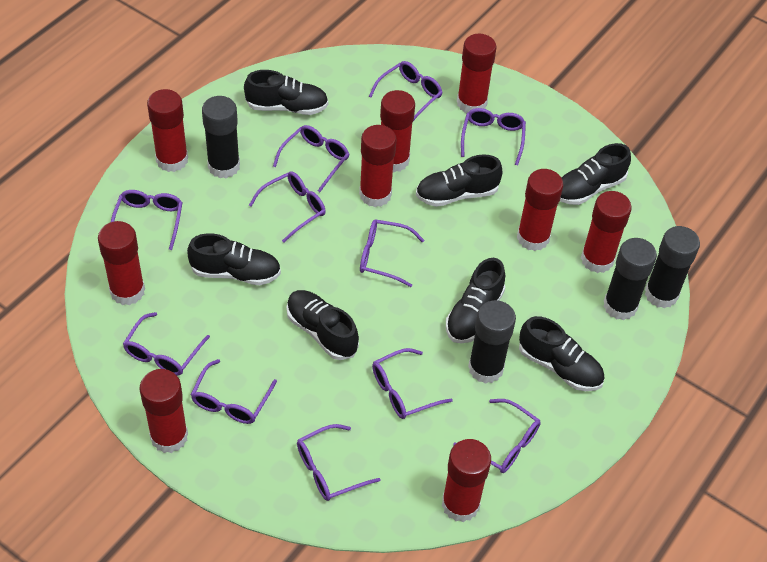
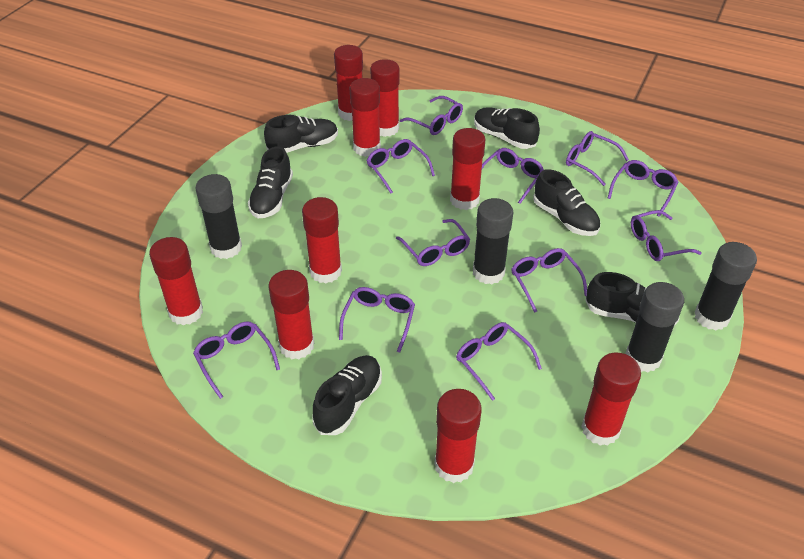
black shoe: 7 -> 6

